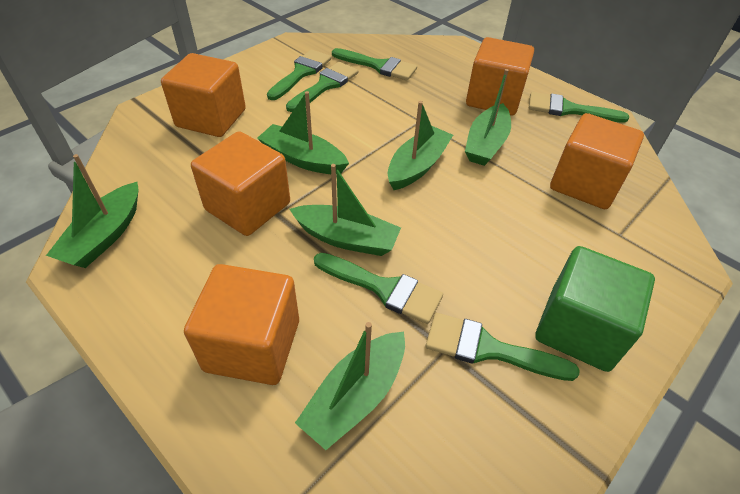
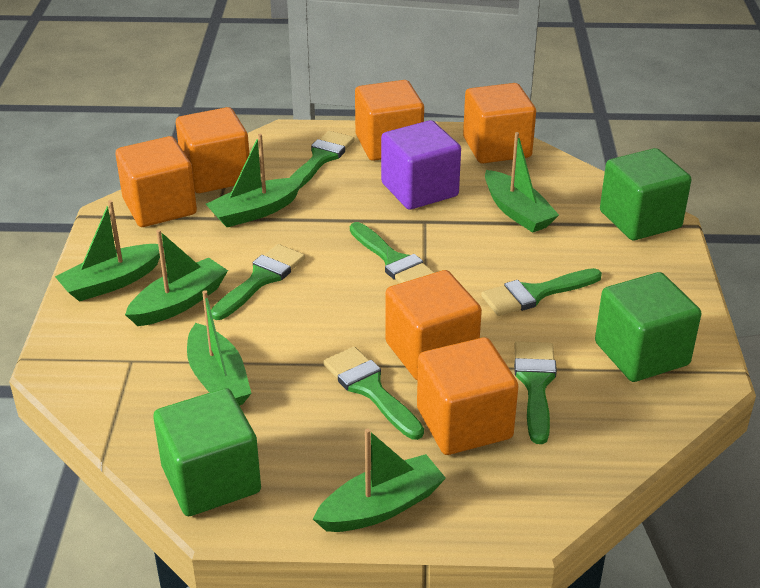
green cube: 1 -> 3
orange cube: 5 -> 6
purple cube: 0 -> 1

